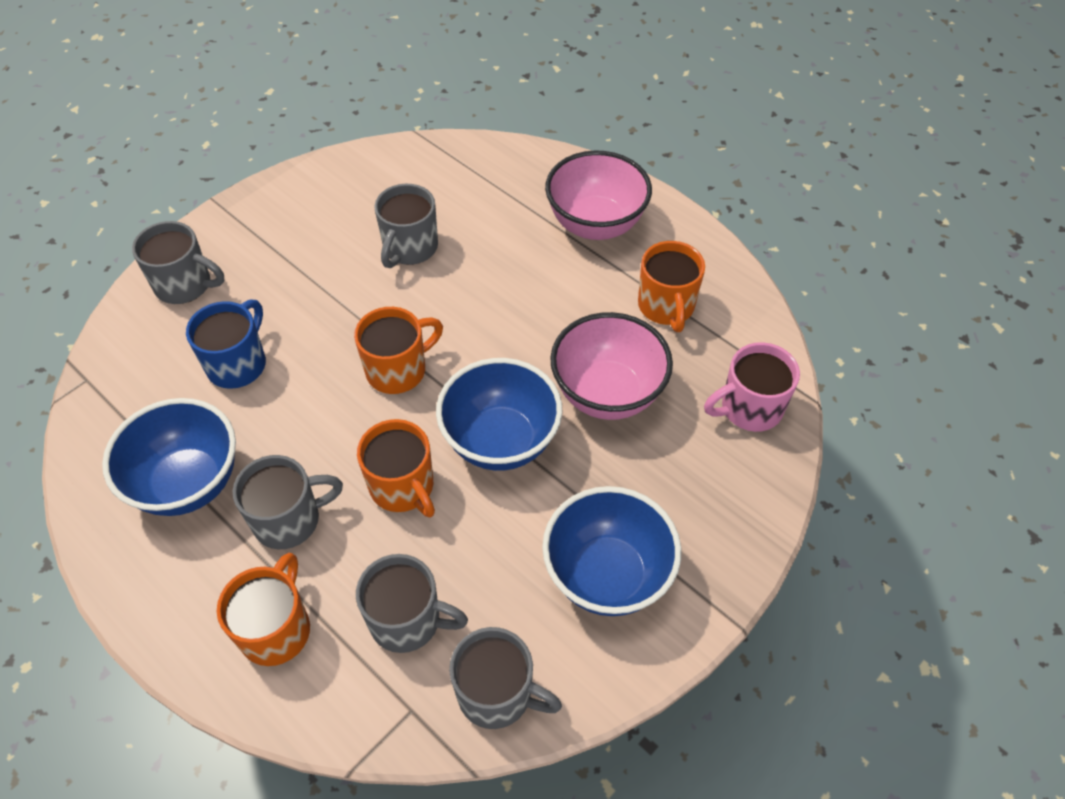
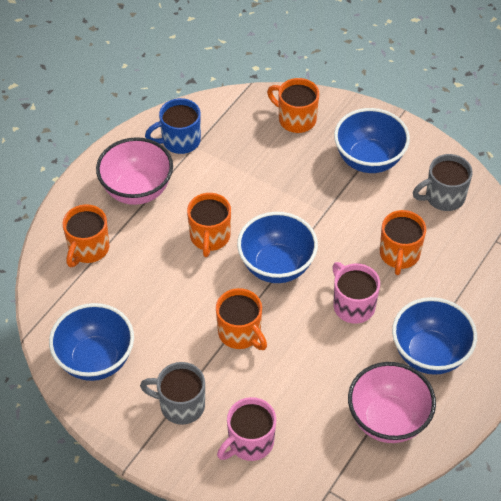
blue bowl: 3 -> 4
grey mug: 5 -> 2
orange mug: 4 -> 5
pink mug: 1 -> 2

